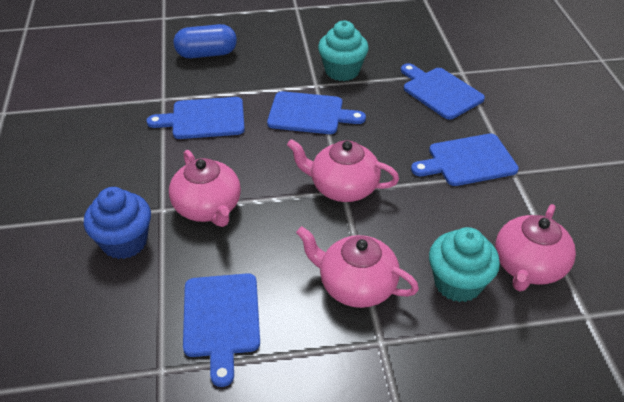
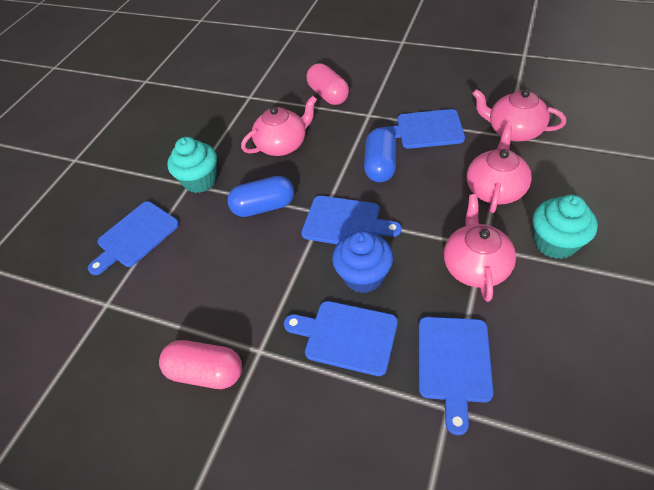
blue capsule: 1 -> 2
pink capsule: 0 -> 2

